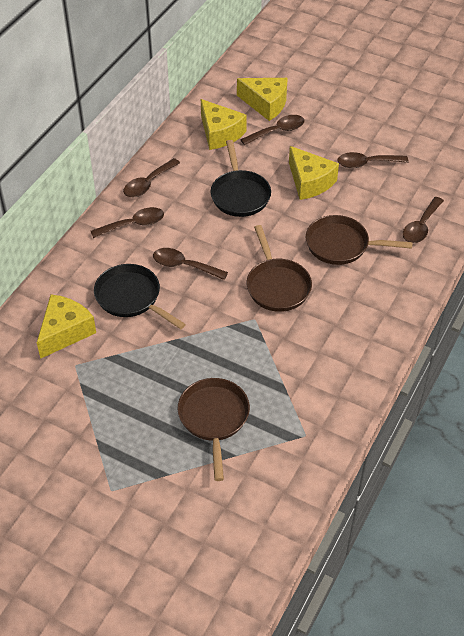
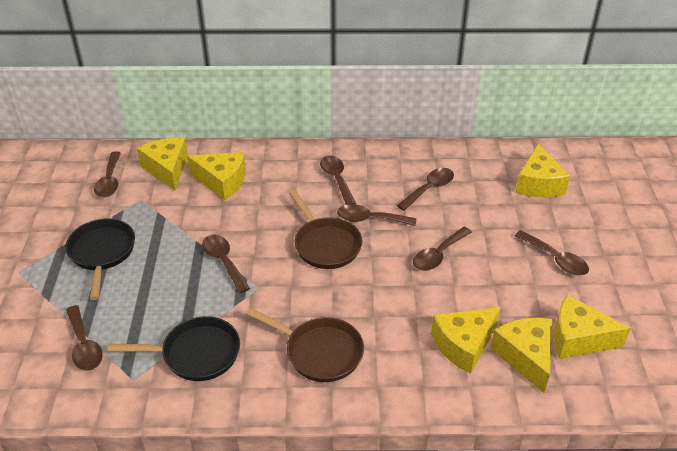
brown pan: 3 -> 2
brown spoon: 6 -> 8
yellow cheese: 4 -> 6

